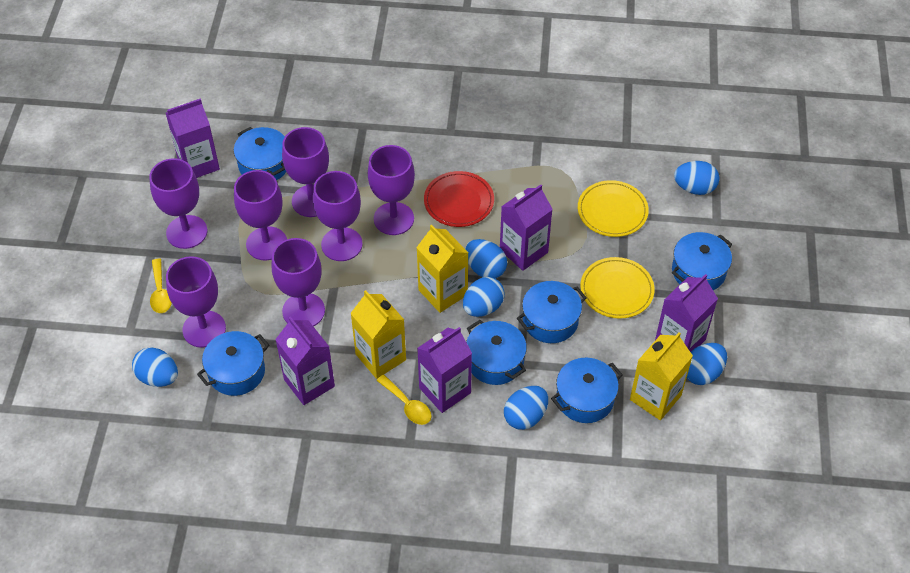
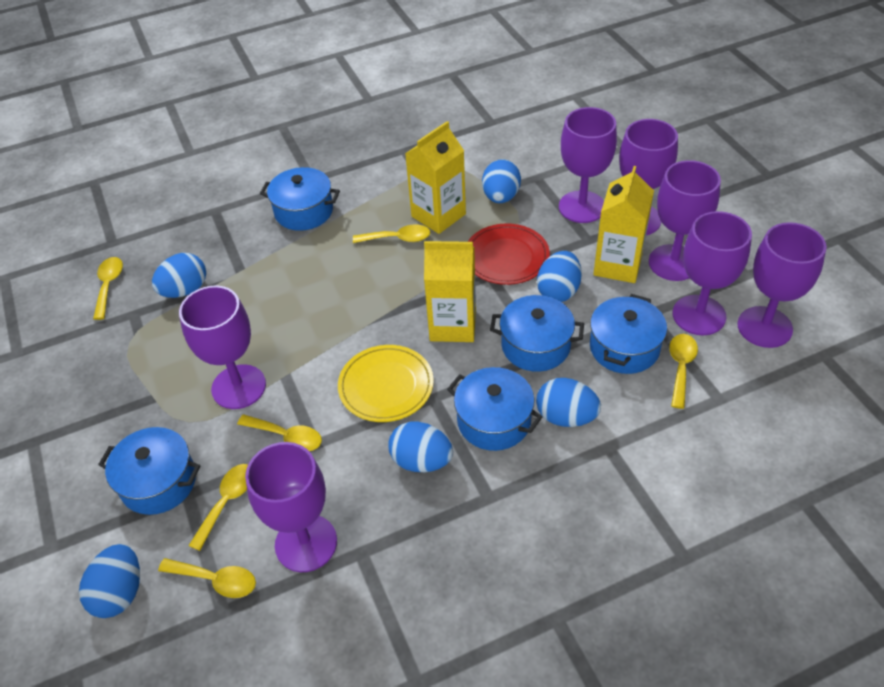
blue pot: 6 -> 5
purple carton: 5 -> 0
yellow plate: 2 -> 1
yellow spoon: 2 -> 6

